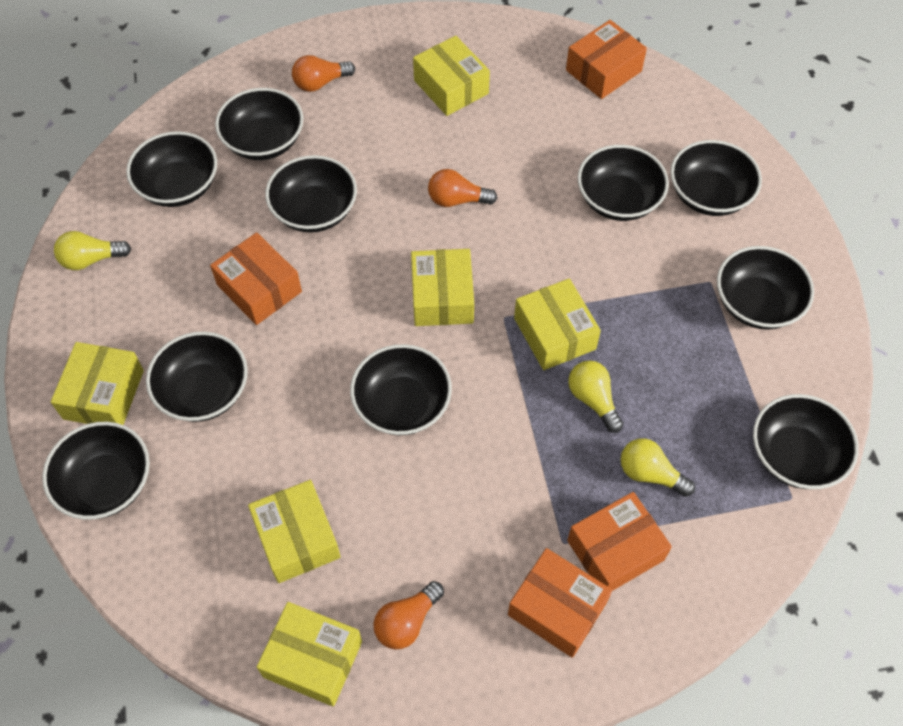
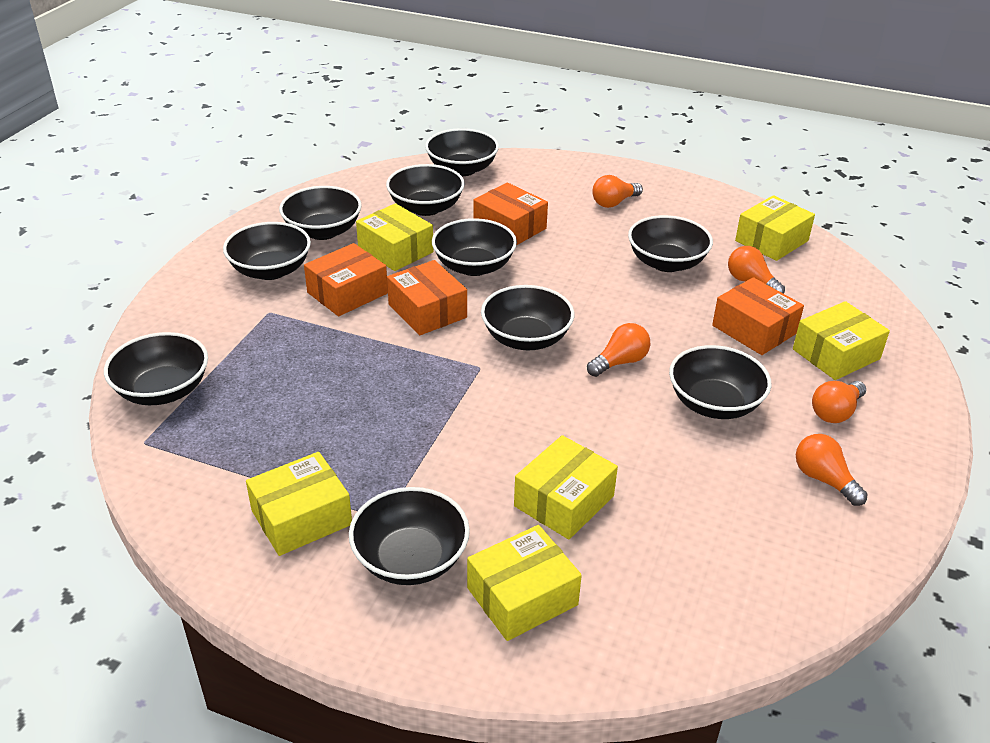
orange light bulb: 3 -> 5
yellow light bulb: 3 -> 0

